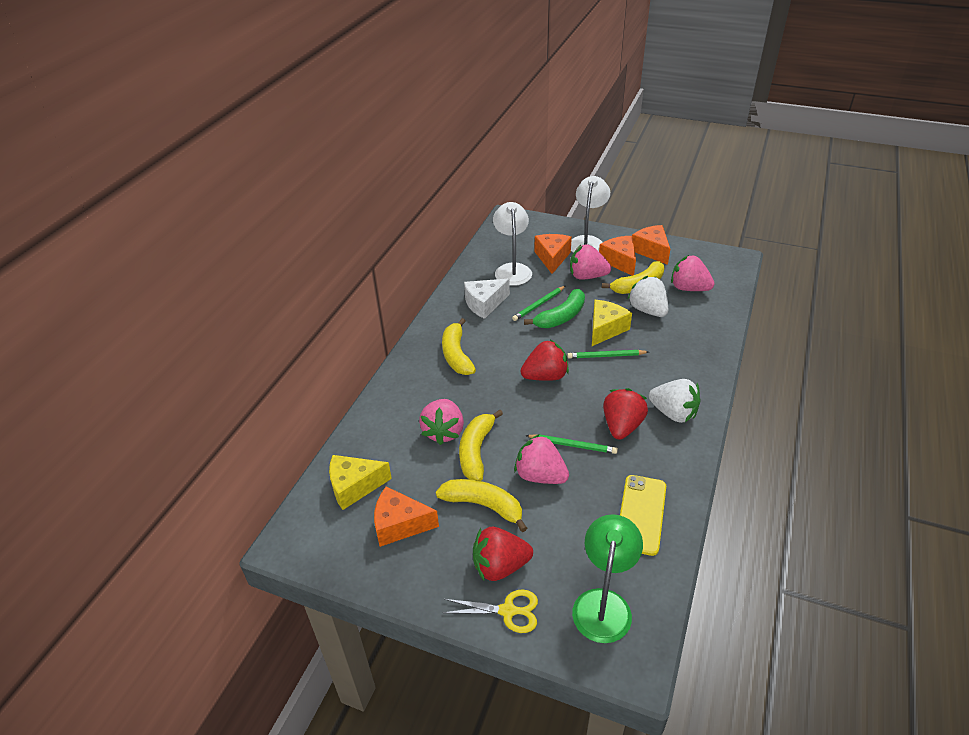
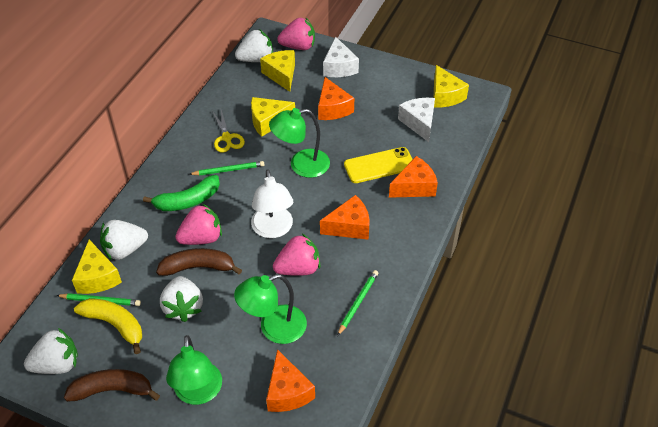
brown banana: 0 -> 2
green lamp: 1 -> 3
pink strawberry: 4 -> 3
red strawberry: 3 -> 0
white cheese: 1 -> 2
white lamp: 2 -> 1
white strawberry: 2 -> 4
yellow banana: 4 -> 1
yellow cheese: 2 -> 4

